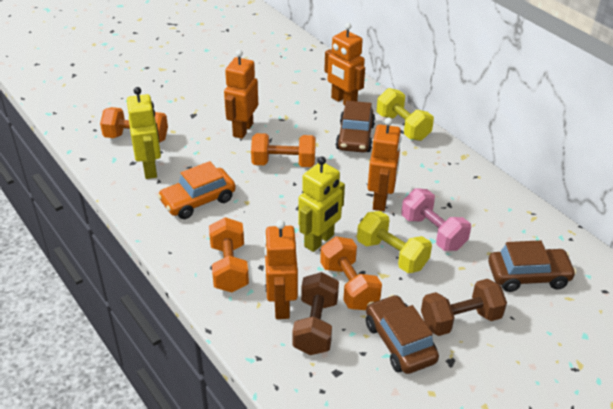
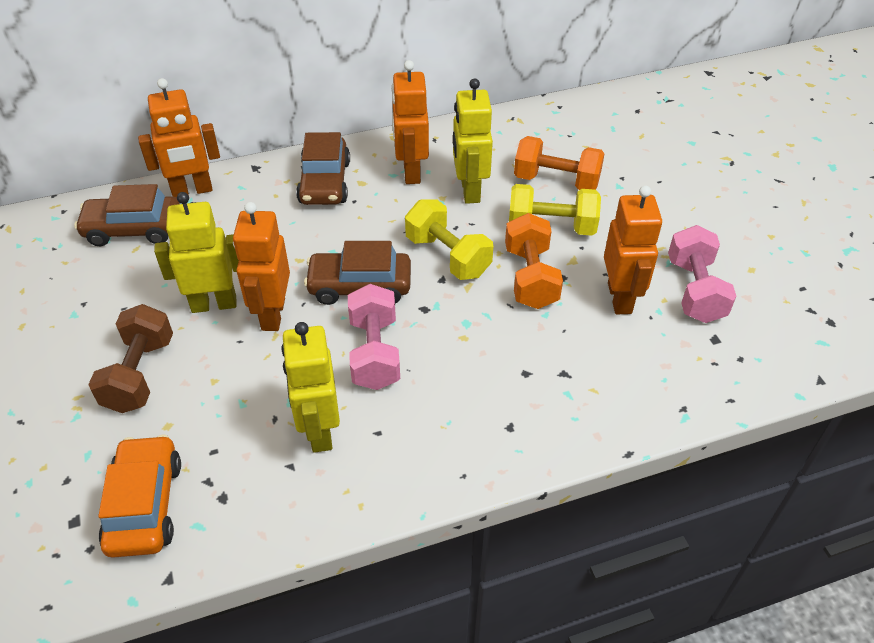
brown dumbbell: 2 -> 1
orange dumbbell: 4 -> 2
pink dumbbell: 1 -> 2
yellow robot: 2 -> 3

